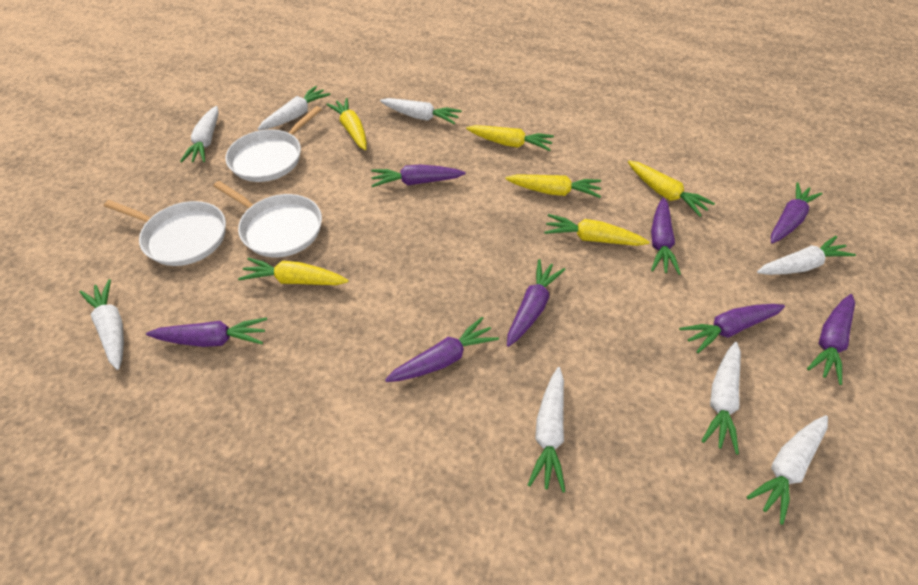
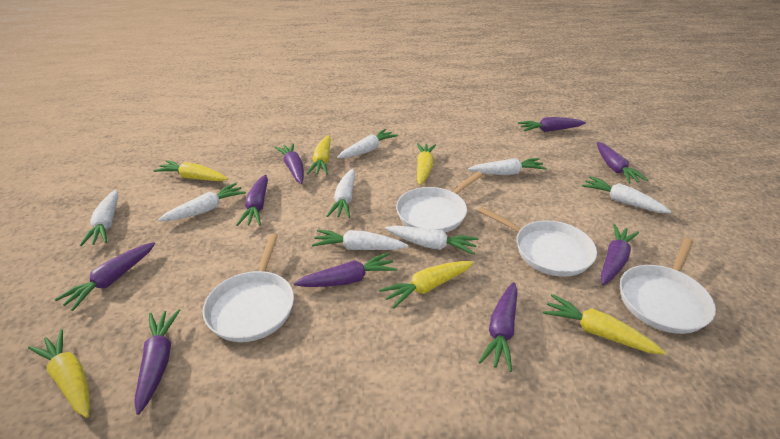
purple carrot: 8 -> 9
white pan: 3 -> 4

